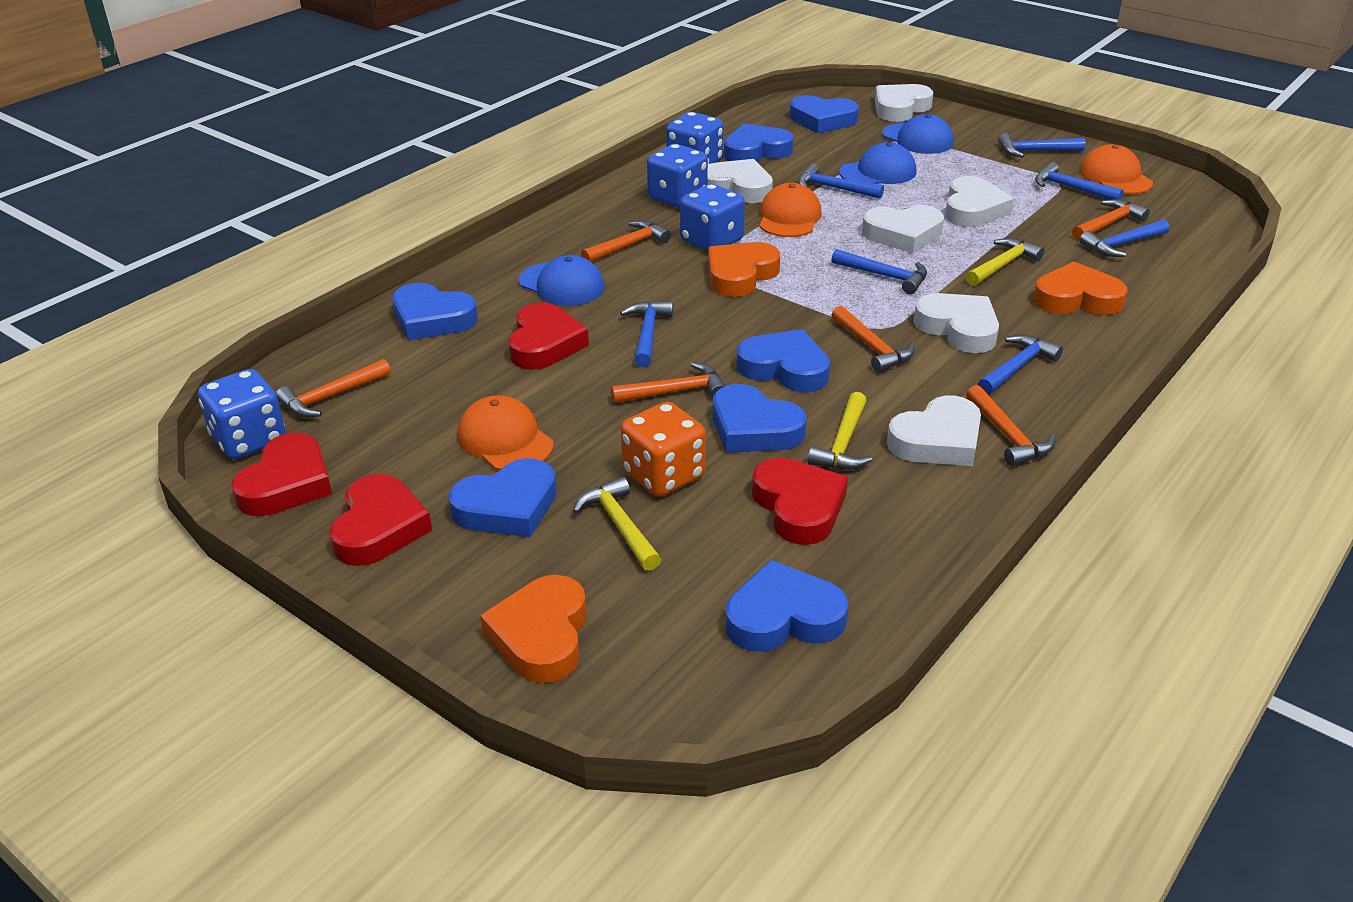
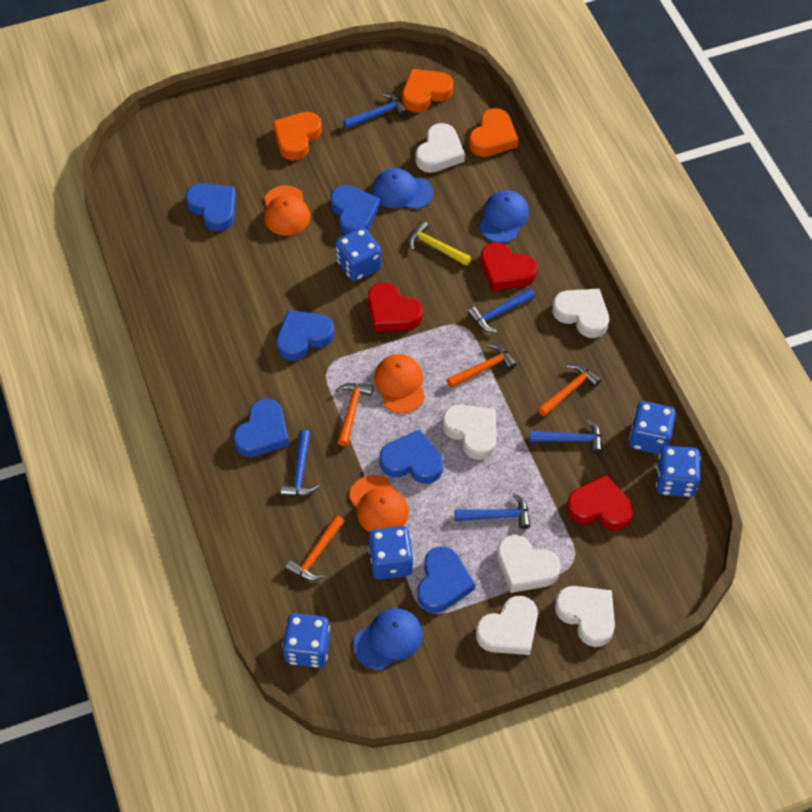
blue dice: 4 -> 5
blue hammer: 7 -> 5
blue heart: 7 -> 6
orange dice: 1 -> 0
orange hammer: 6 -> 4
red heart: 4 -> 3
yellow hammer: 3 -> 1

